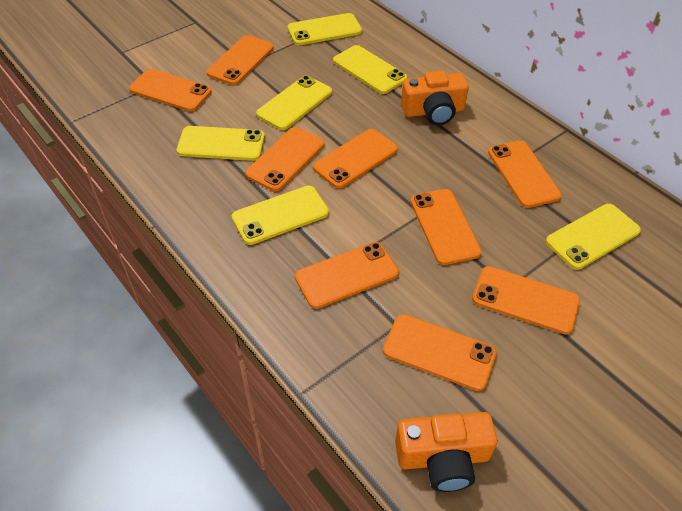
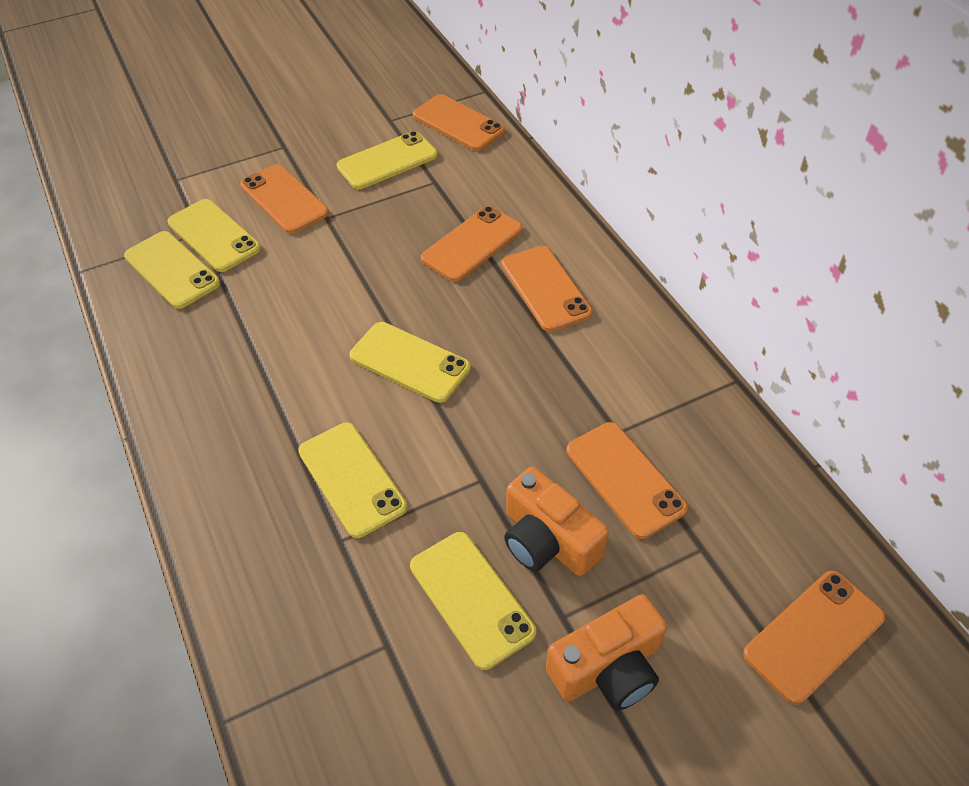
orange phone: 9 -> 6

